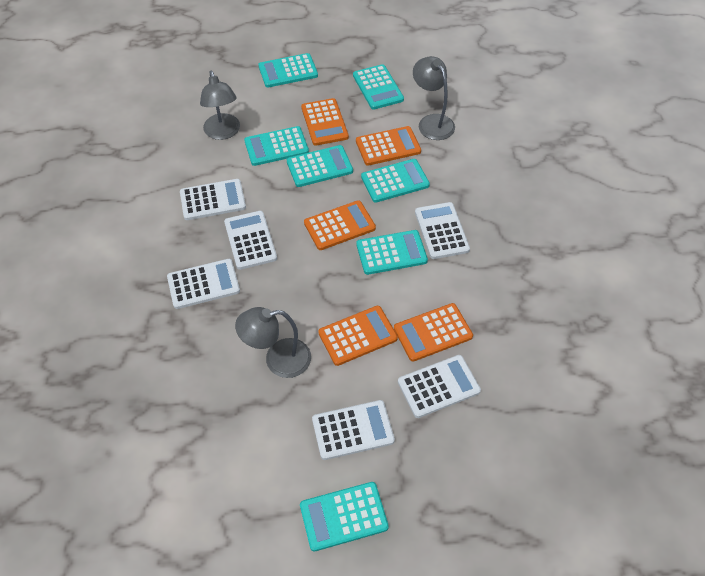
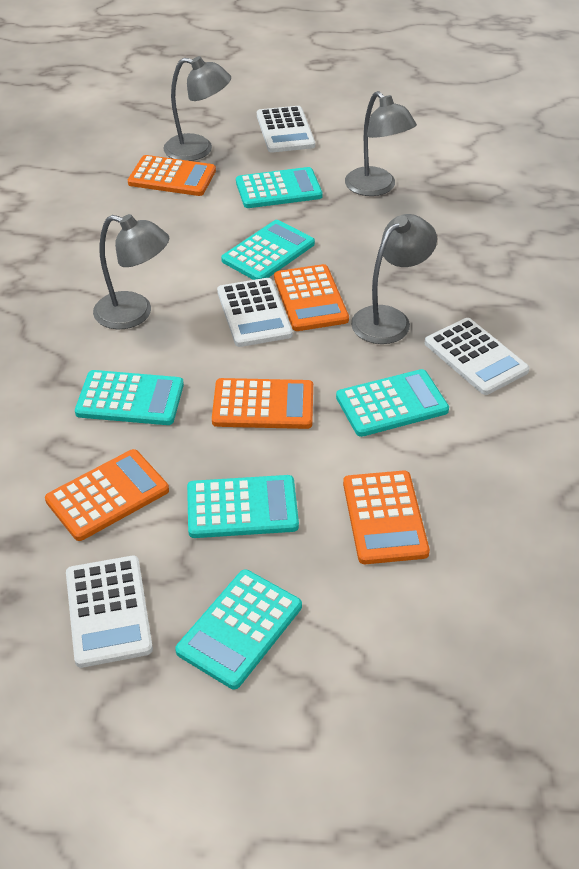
grey lamp: 3 -> 4
turquoise calculator: 7 -> 6
white calculator: 6 -> 4

